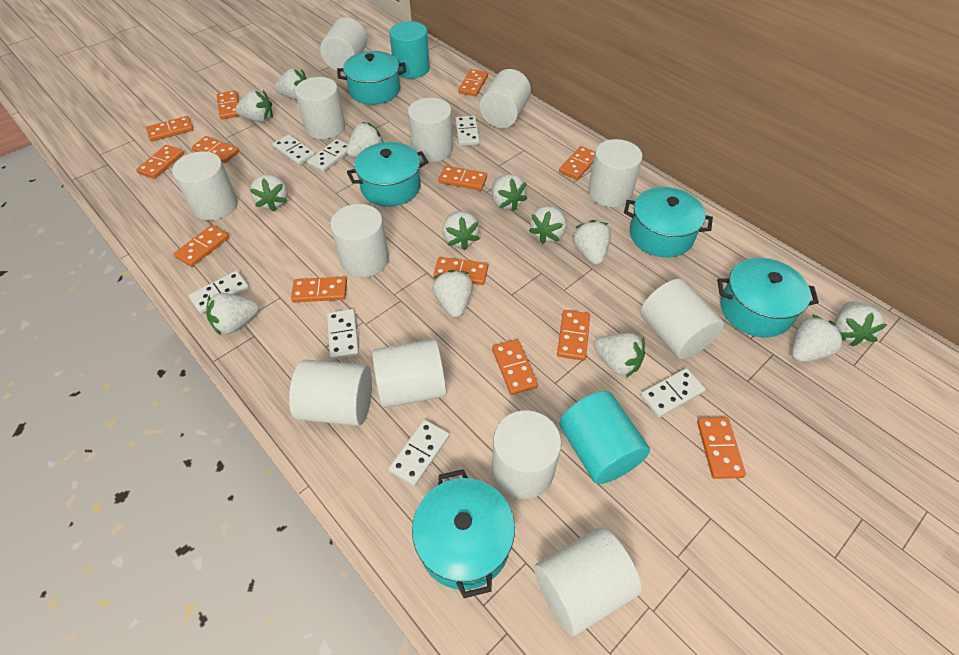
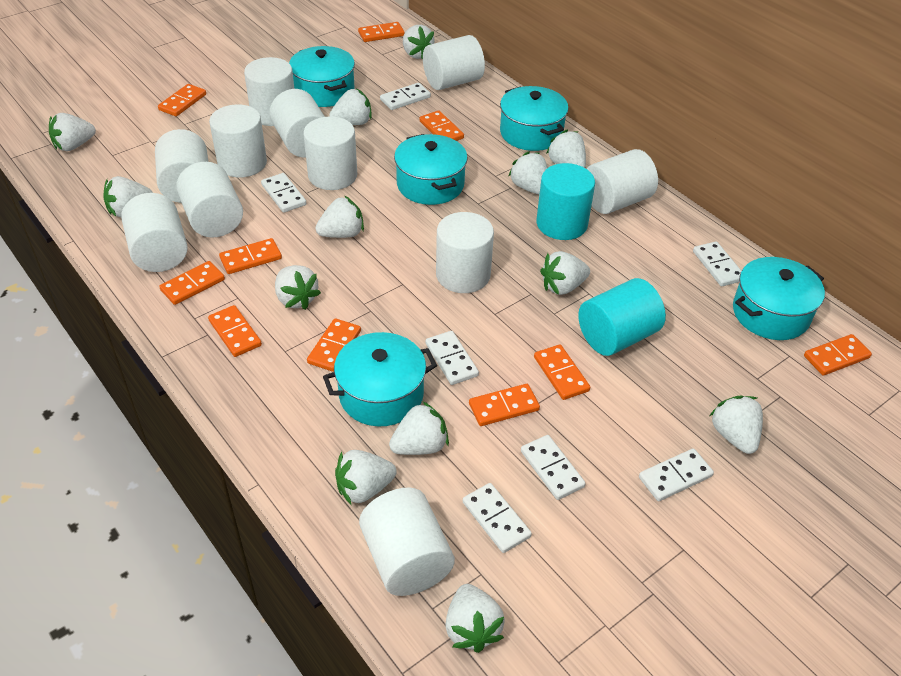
orange domino: 13 -> 10
white cylinder: 12 -> 11

